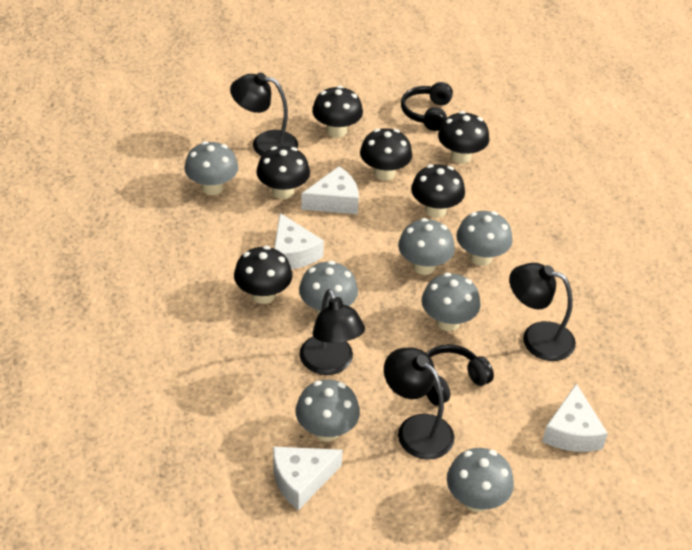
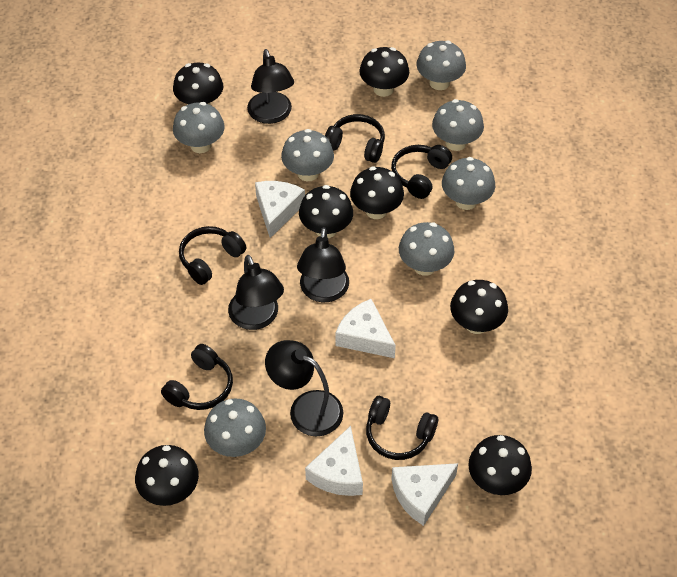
black headphones: 2 -> 5
black mushroom: 6 -> 7

